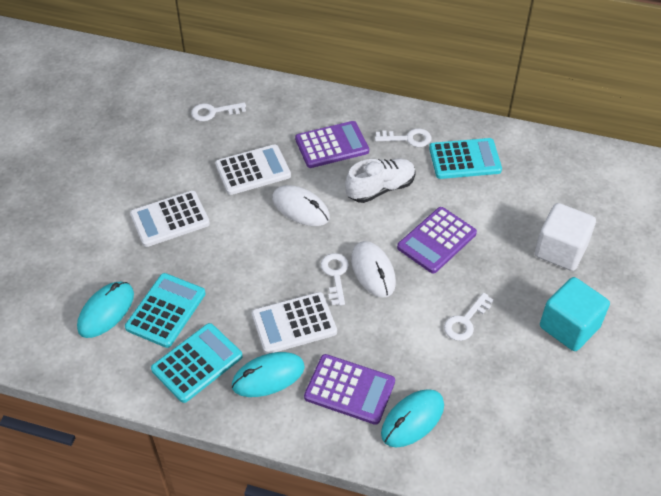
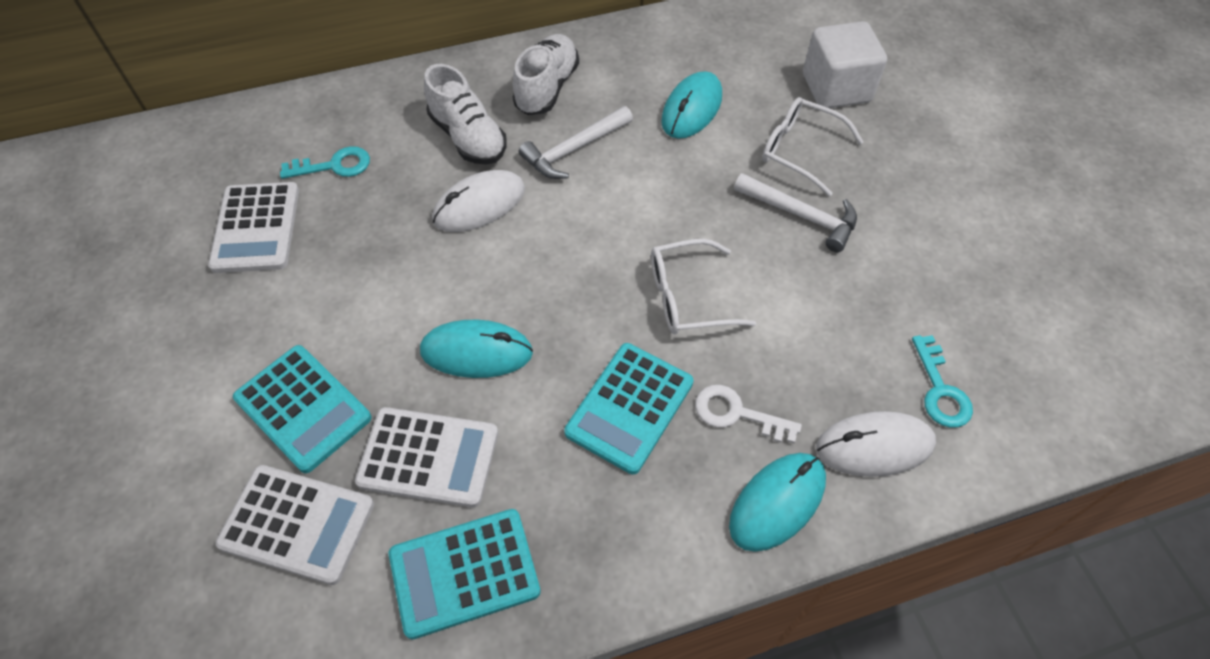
purple calculator: 3 -> 0
turquoise cube: 1 -> 0
turquoise key: 0 -> 2
white glasses: 0 -> 2
white hammer: 0 -> 2
white key: 4 -> 1
white shoe: 1 -> 2

